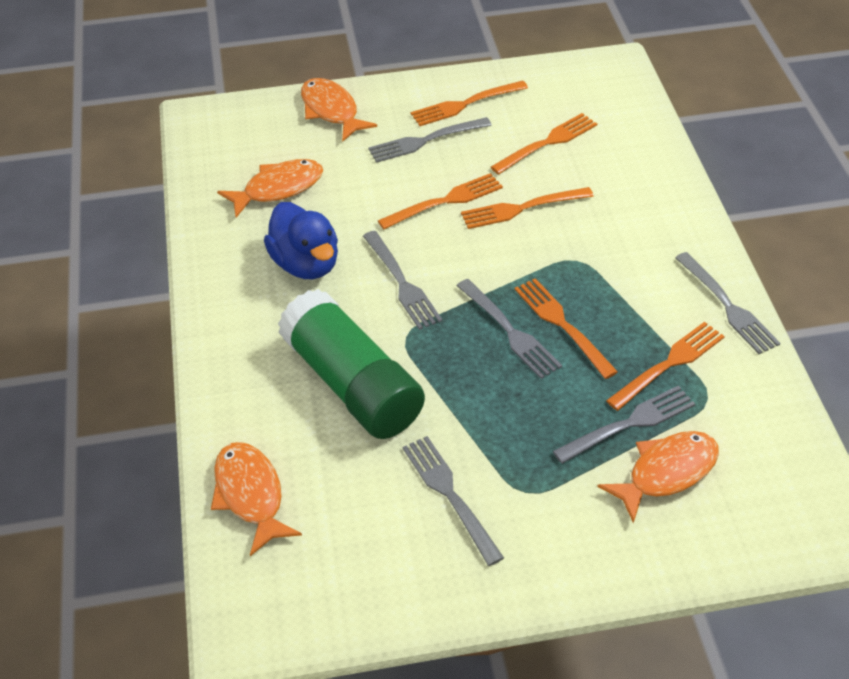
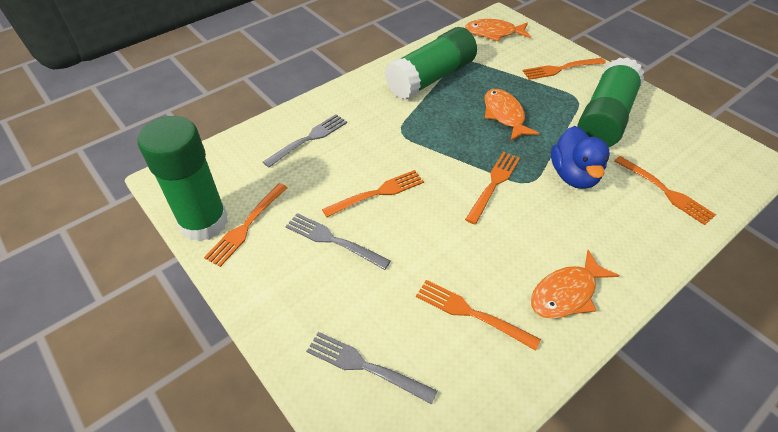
green glue stick: 1 -> 3
grey fork: 6 -> 3
orange fish: 4 -> 3

